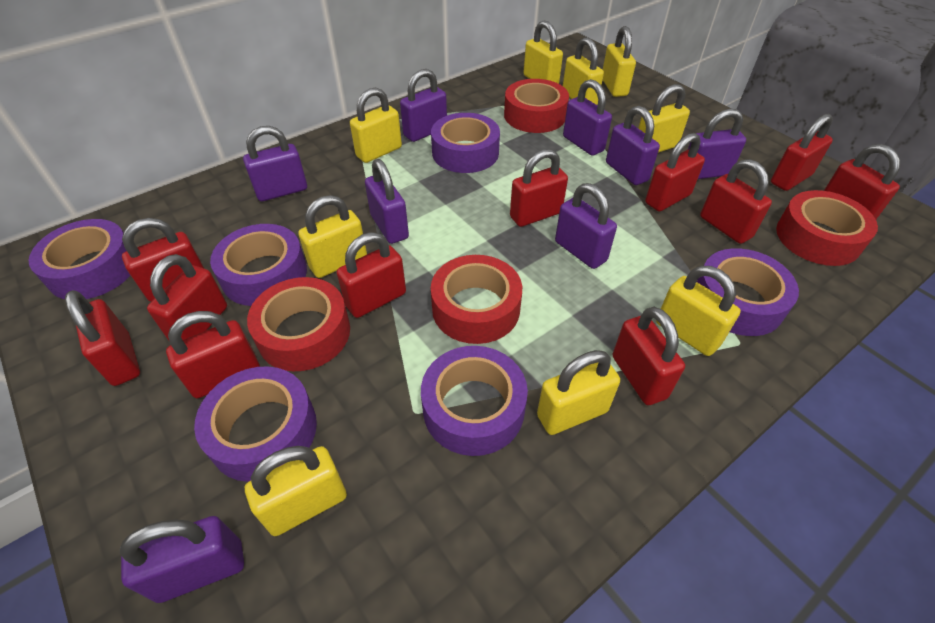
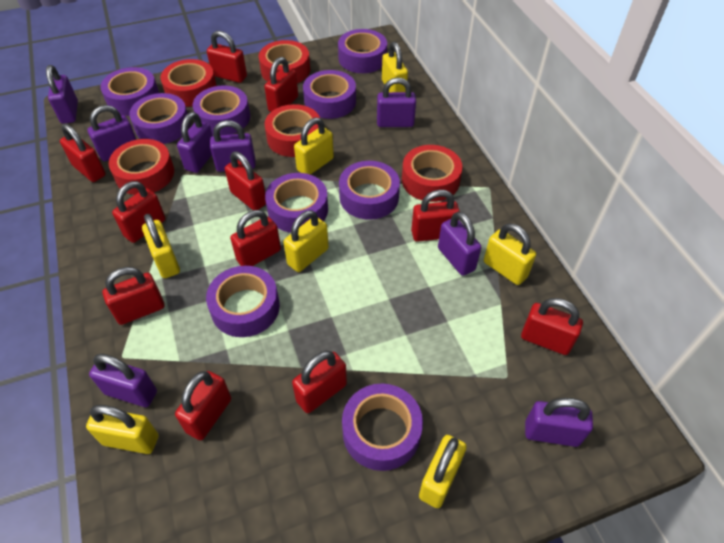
purple tape: 6 -> 9
red tape: 4 -> 5
yellow padlock: 9 -> 7

